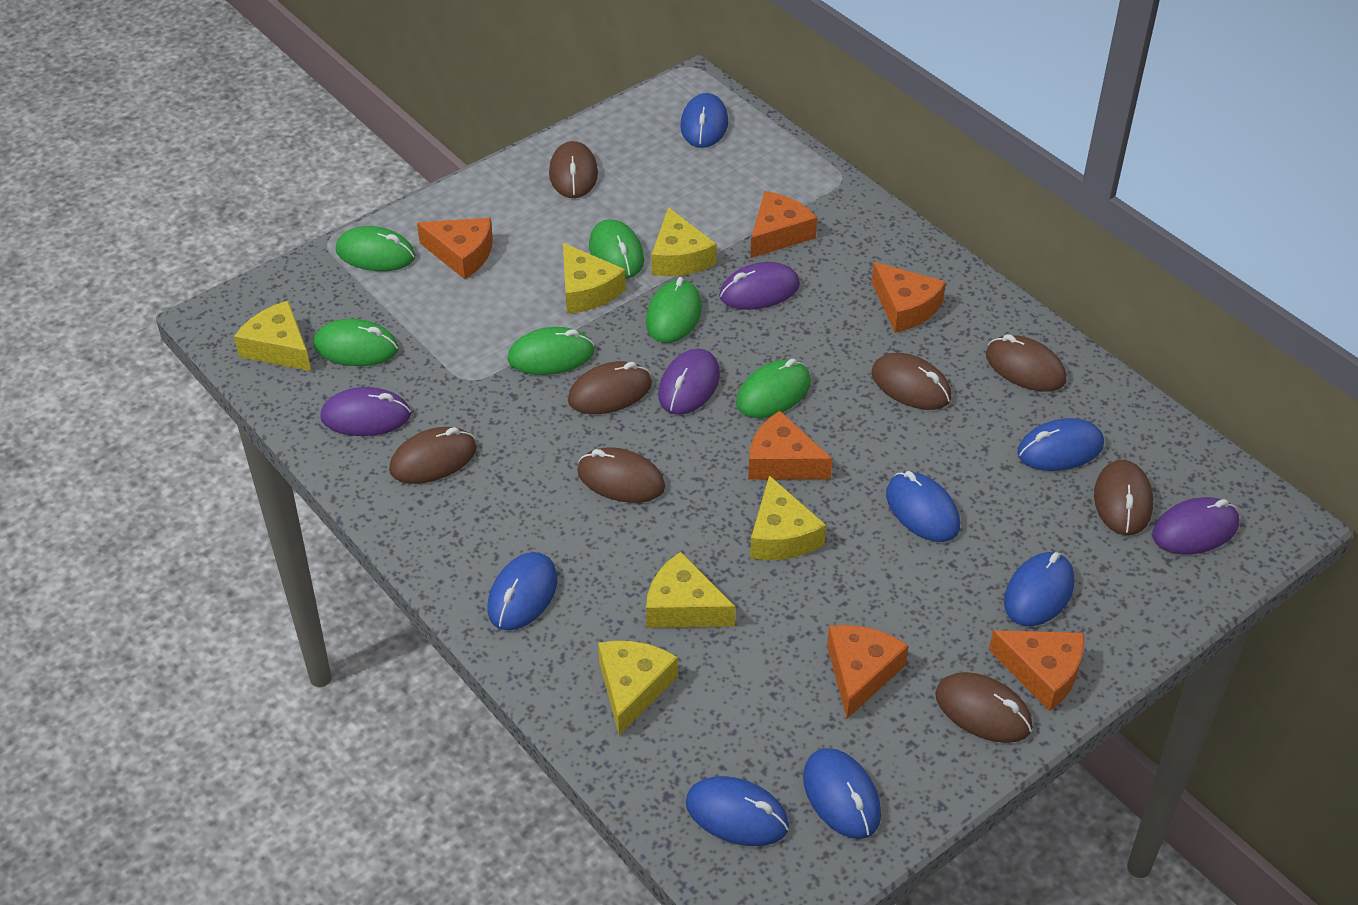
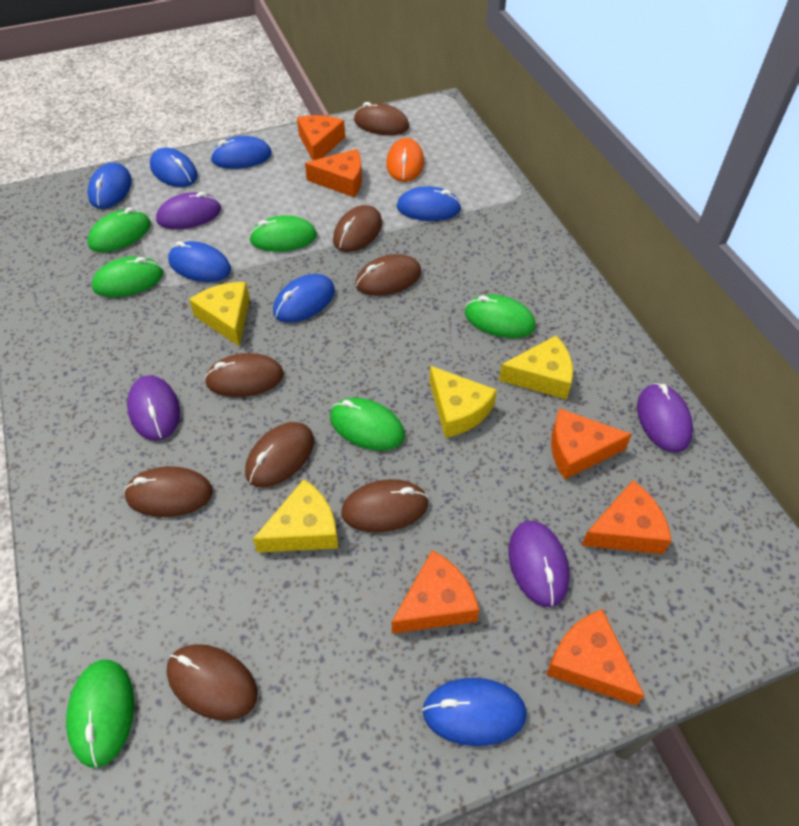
orange mouse: 0 -> 1
yellow cheese: 6 -> 4

